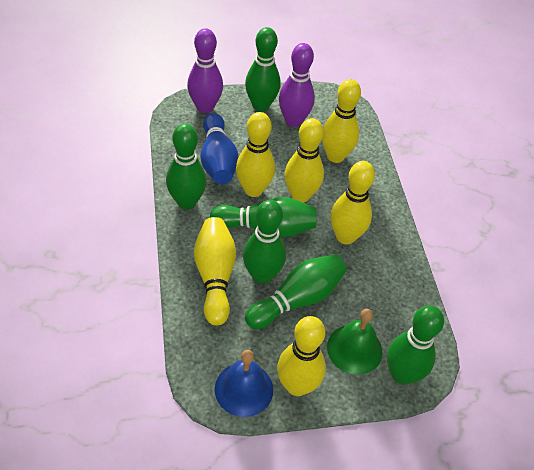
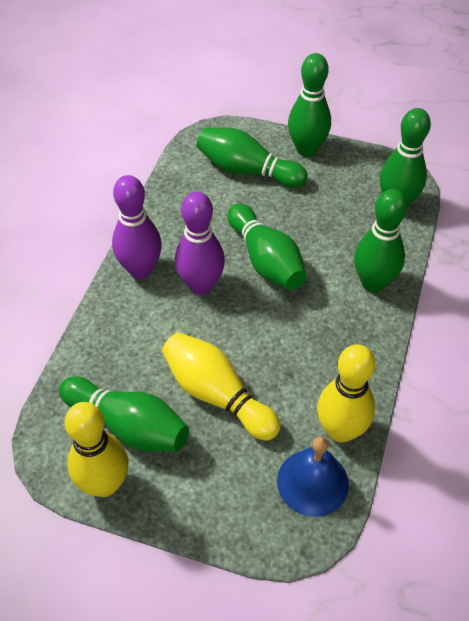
blue bowling pin: 1 -> 0
green bell: 1 -> 0
yellow bowling pin: 6 -> 3

